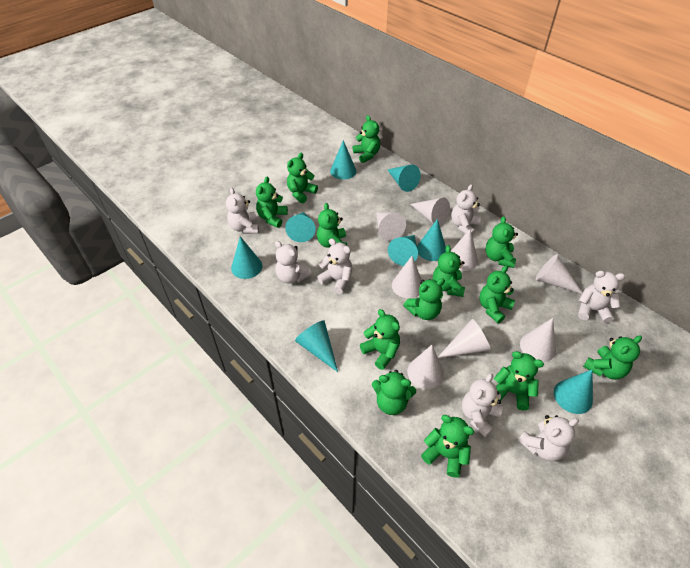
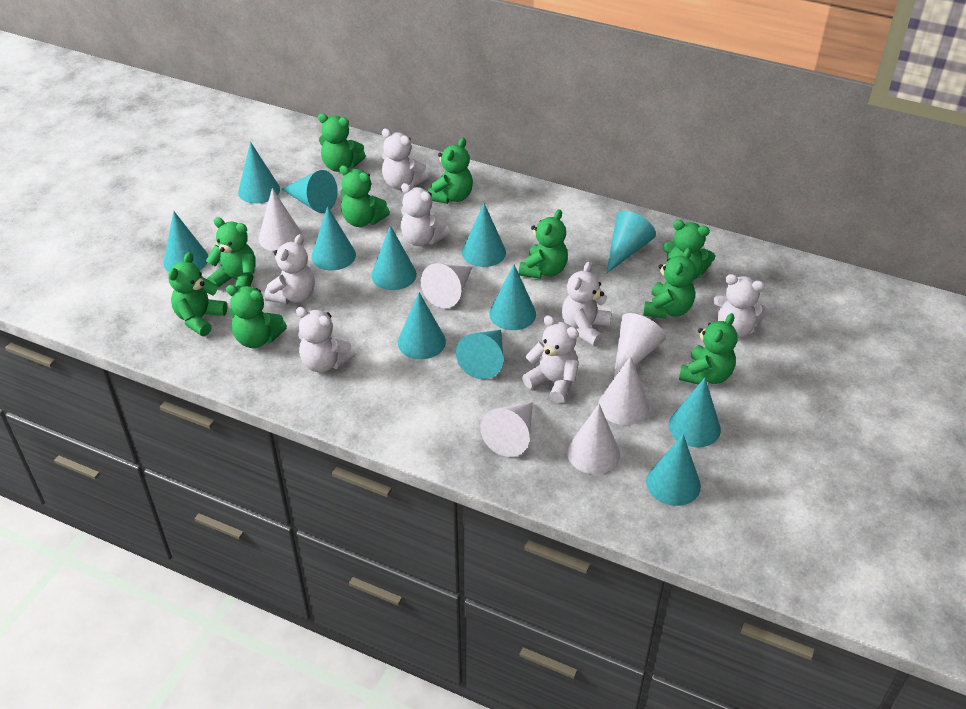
green teddy bear: 13 -> 10
turquoise cone: 8 -> 12
white cone: 8 -> 6

